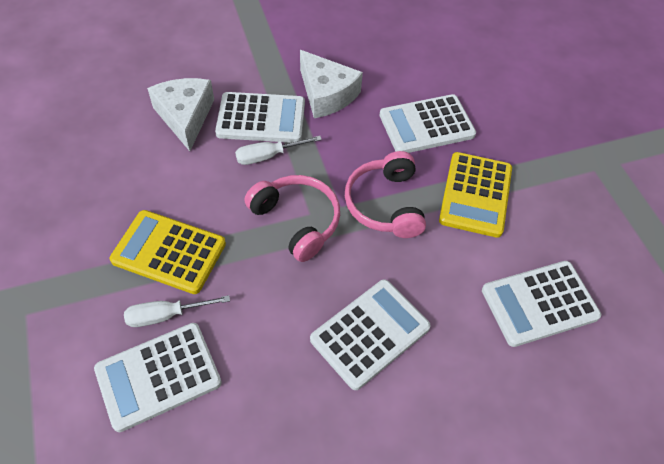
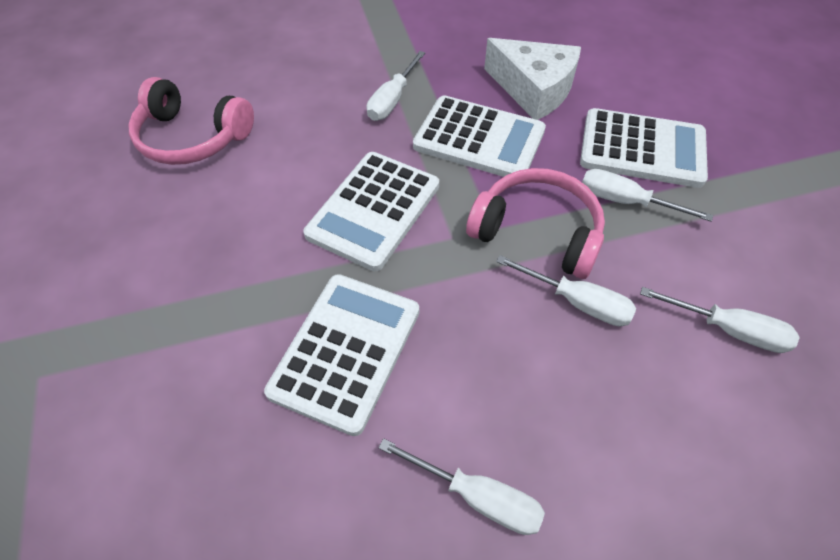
white calculator: 5 -> 4
white cheese: 2 -> 1
white screwdriver: 2 -> 5
yellow calculator: 2 -> 0

